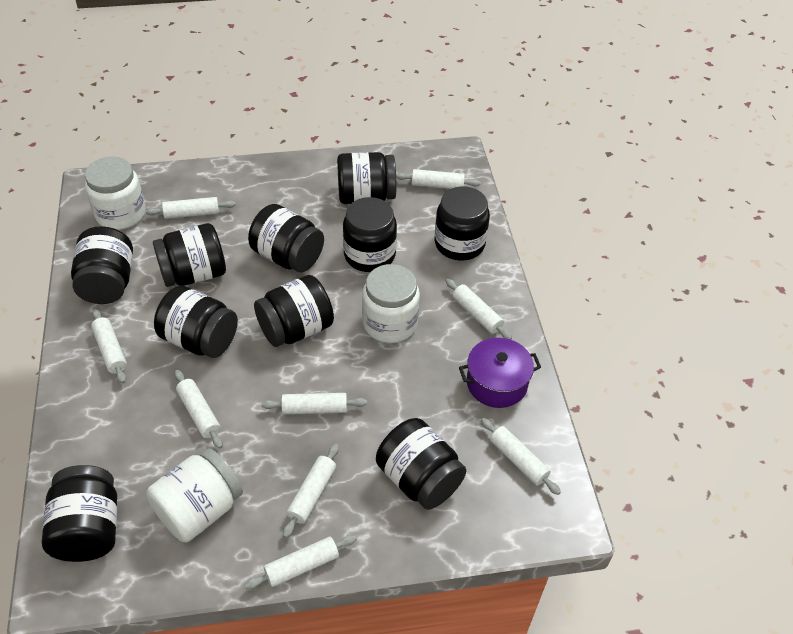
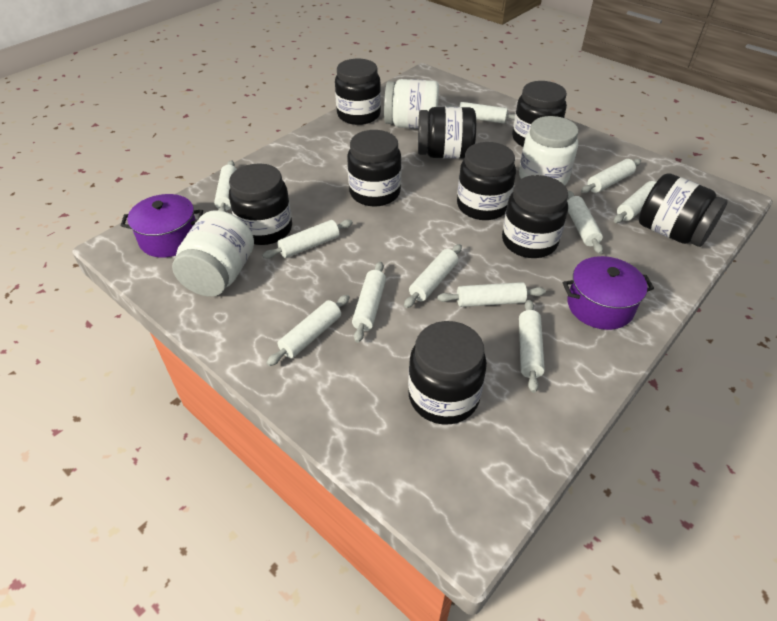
black jar: 10 -> 9
purple pot: 1 -> 2
white rolling pin: 9 -> 11

